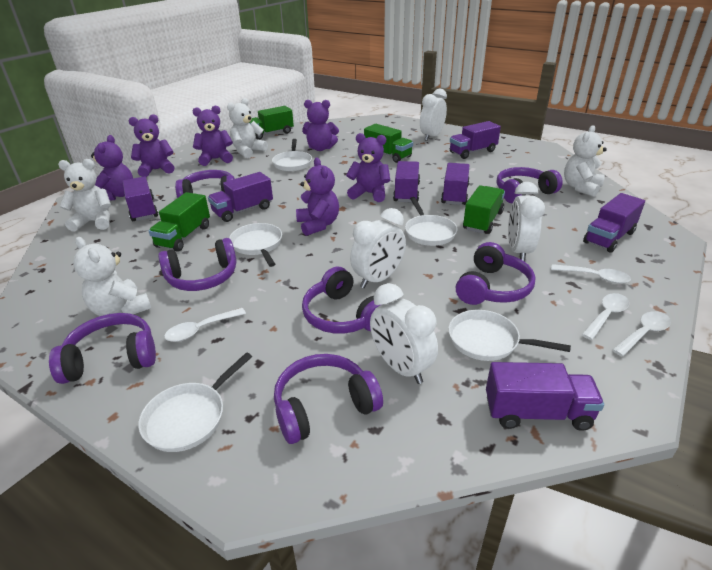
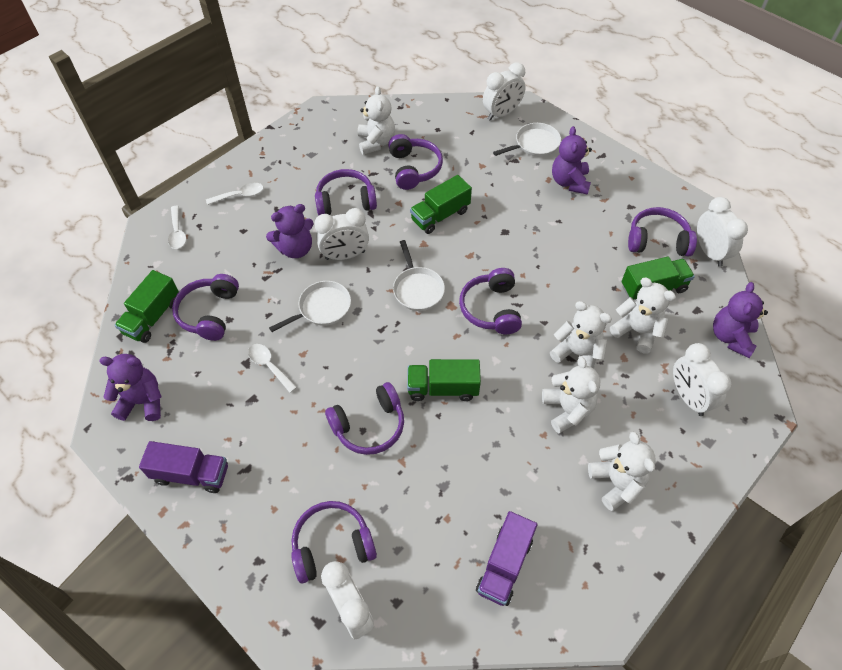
purple teddy bear: 6 -> 4
purple truck: 7 -> 2
white clock: 4 -> 5
white pan: 5 -> 3
white spoon: 4 -> 3
white teddy bear: 4 -> 5

